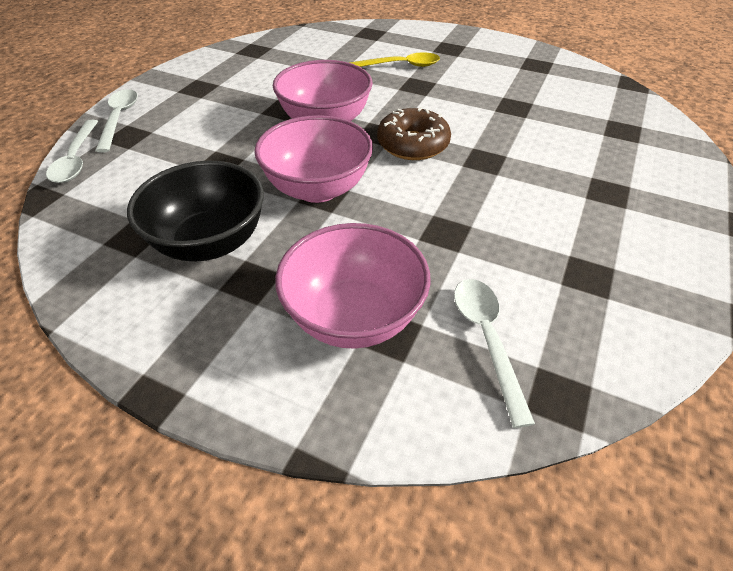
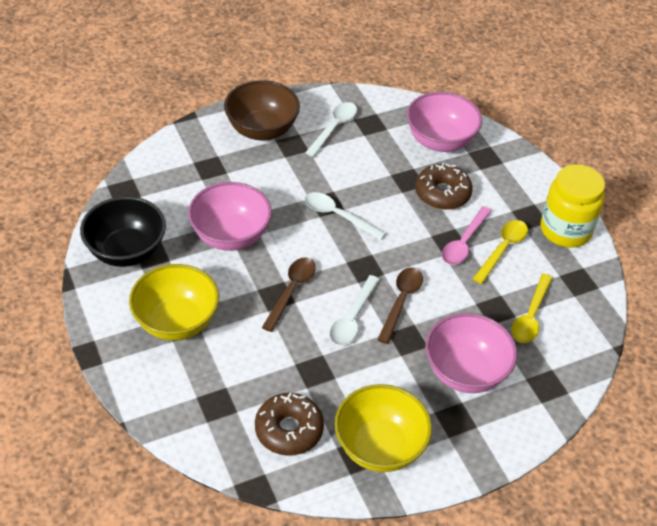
brown bowl: 0 -> 1
brown donut: 1 -> 2
brown spoon: 0 -> 2
pink spoon: 0 -> 1
yellow bowl: 0 -> 2
yellow jar: 0 -> 1
yellow spoon: 1 -> 2

